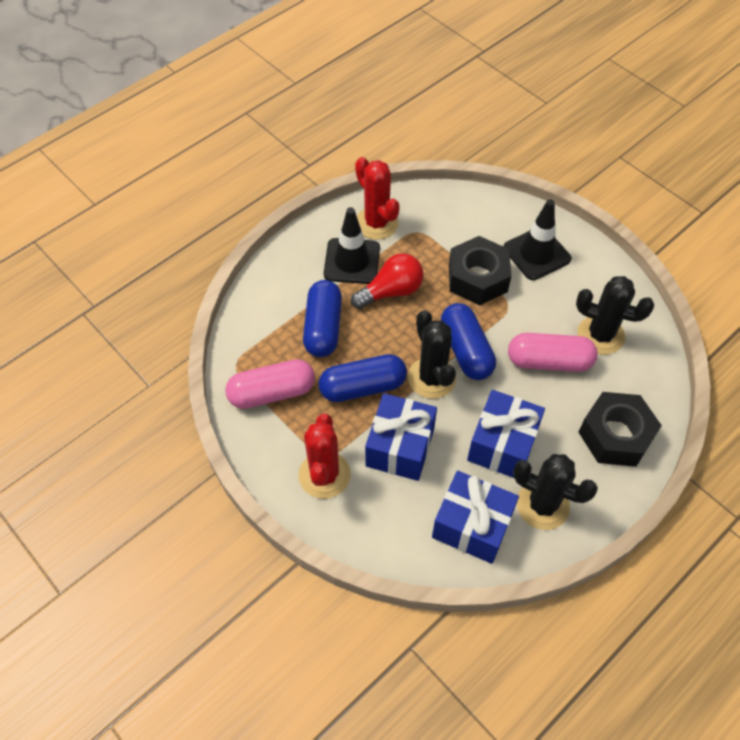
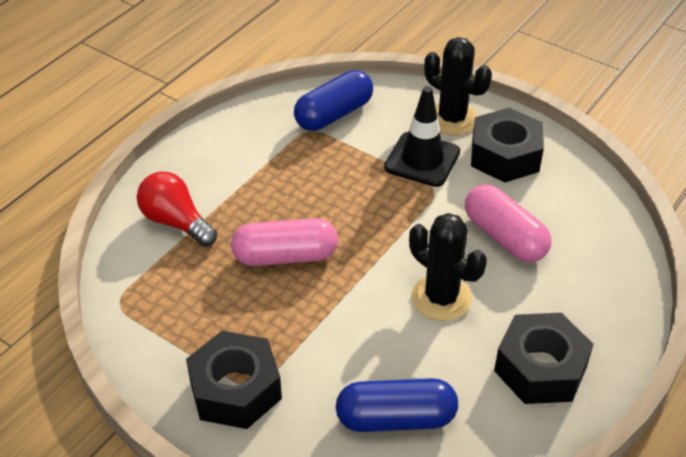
black cactus: 3 -> 2
black nut: 2 -> 3
black traffic cone: 2 -> 1
blue capsule: 3 -> 2
blue gift: 3 -> 0
red cactus: 2 -> 0

